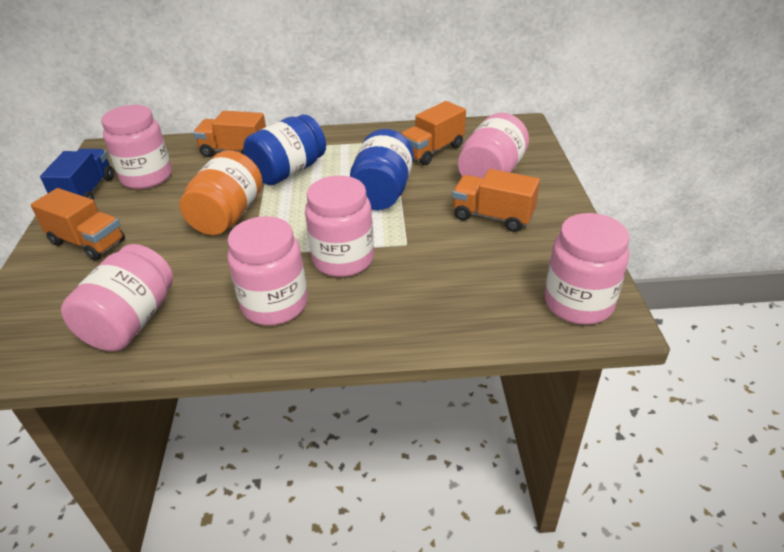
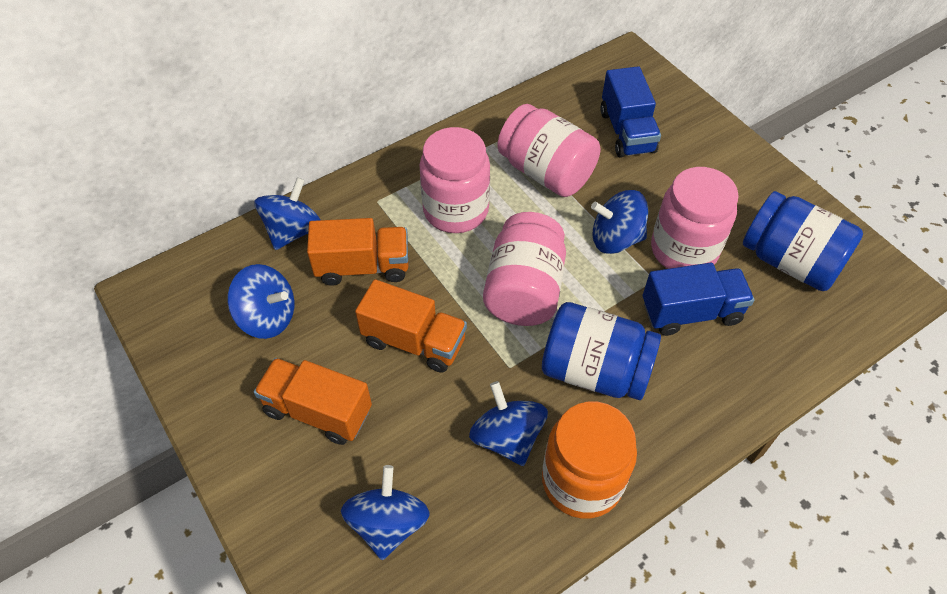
blue spinning top: 0 -> 5
blue truck: 1 -> 2
orange truck: 4 -> 3
pink jar: 6 -> 4

